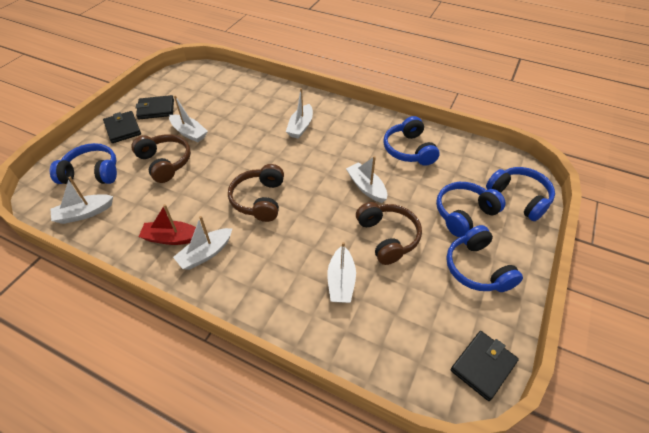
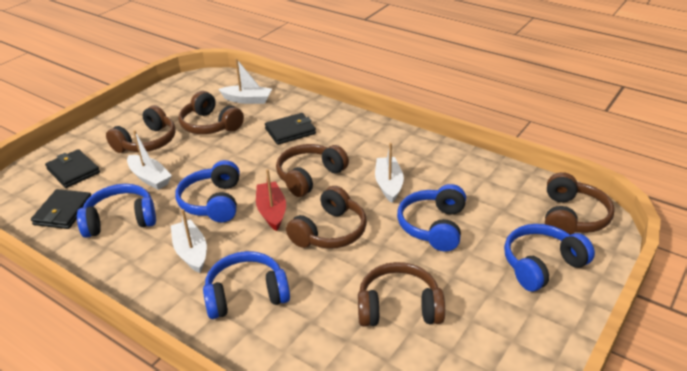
brown headphones: 3 -> 6
white boat: 6 -> 4

